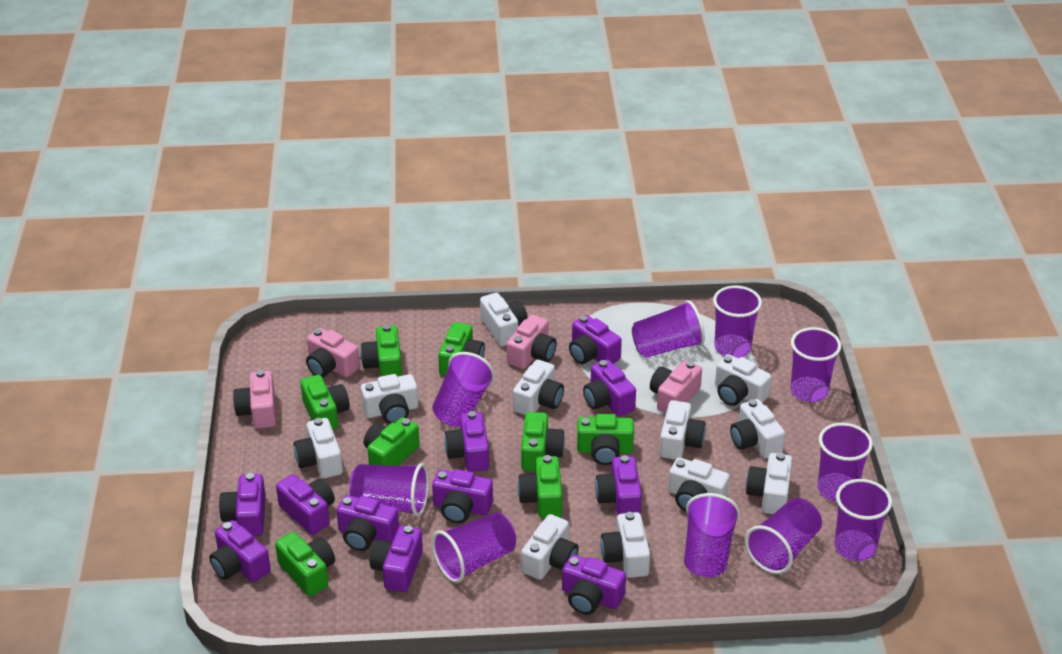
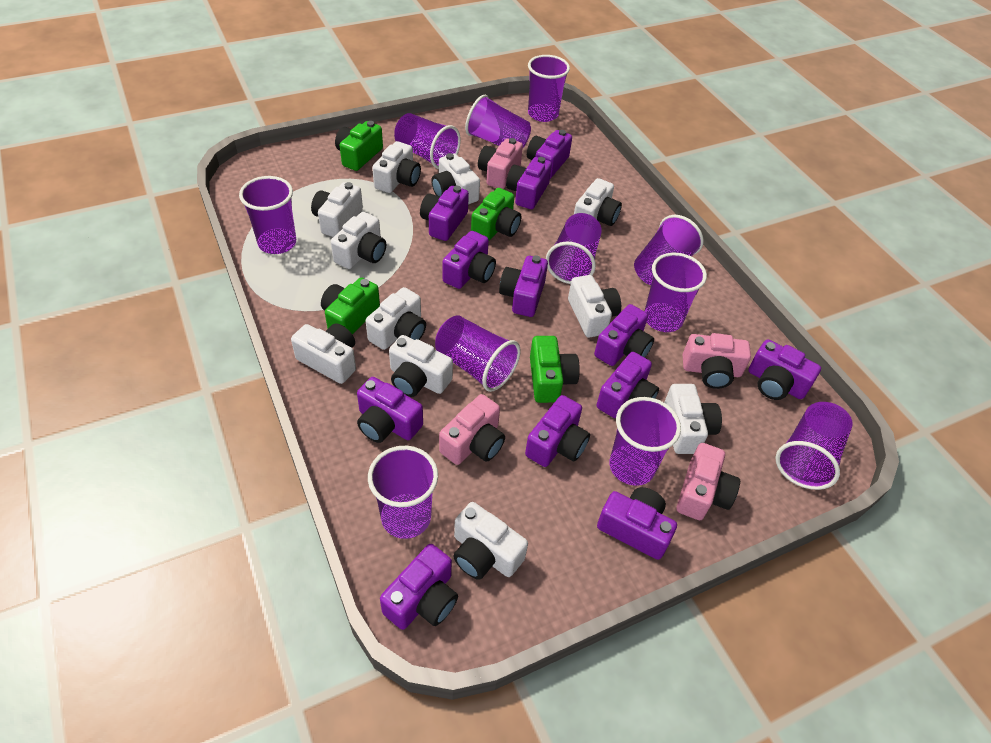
green camera: 8 -> 4
purple camera: 11 -> 12
purple cup: 10 -> 11

